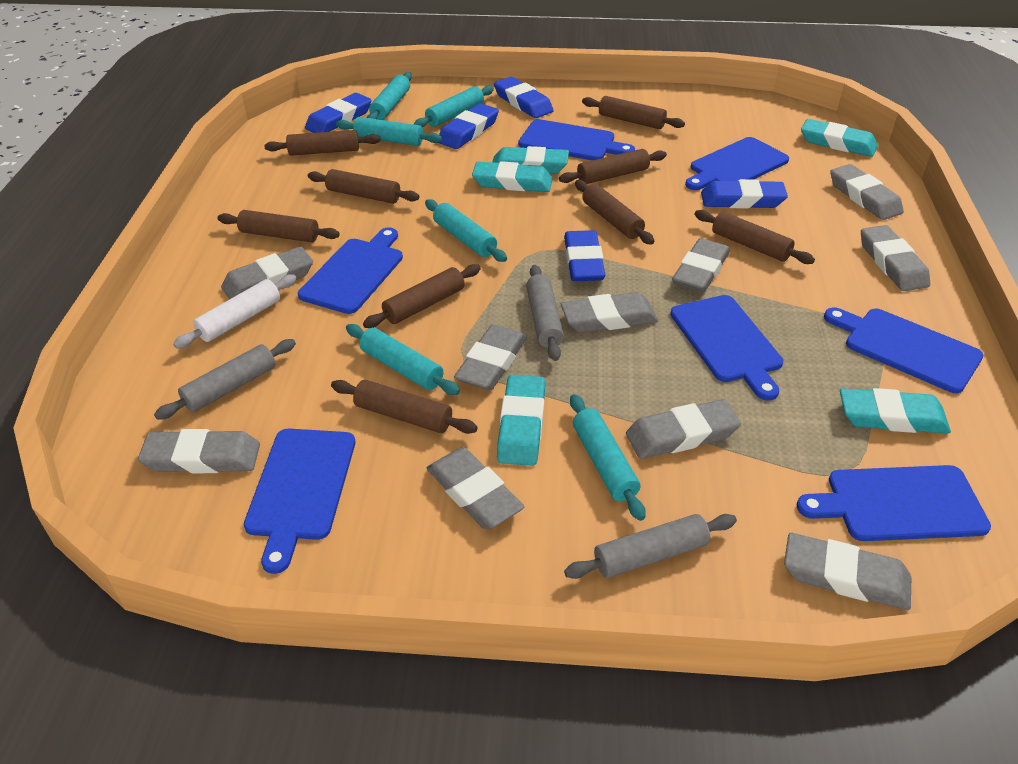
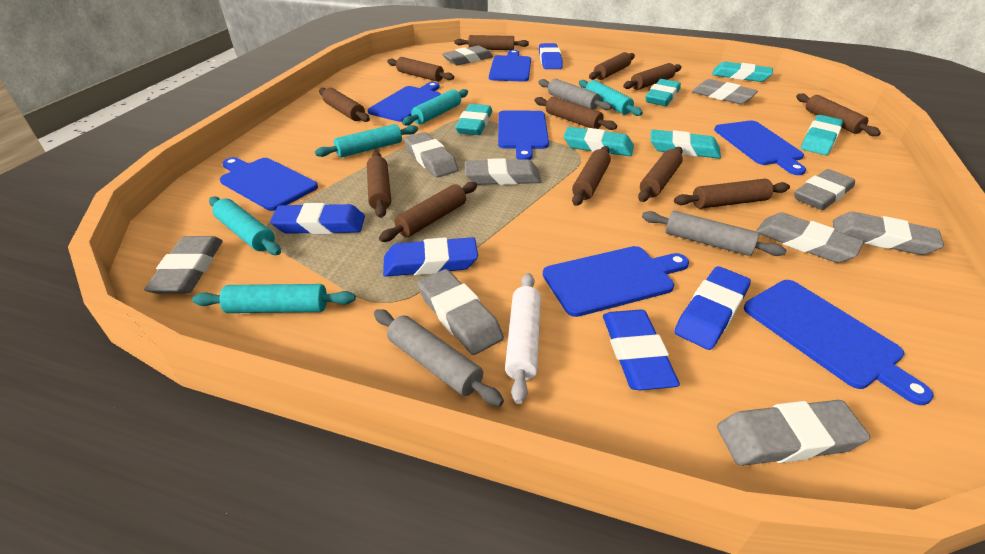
brown rolling pin: 9 -> 12
turquoise eraser: 5 -> 6
turquoise rolling pin: 6 -> 5

